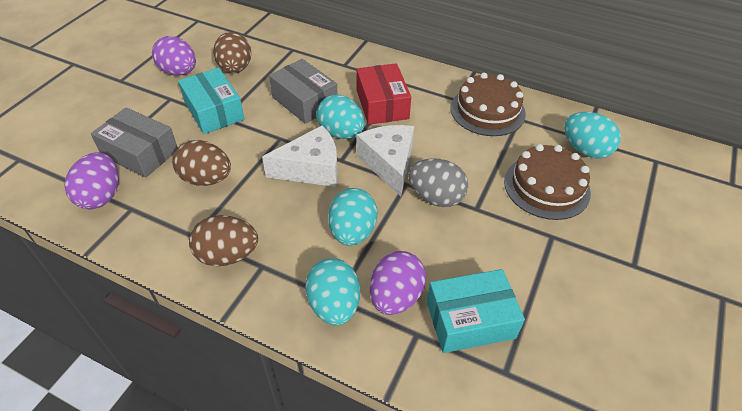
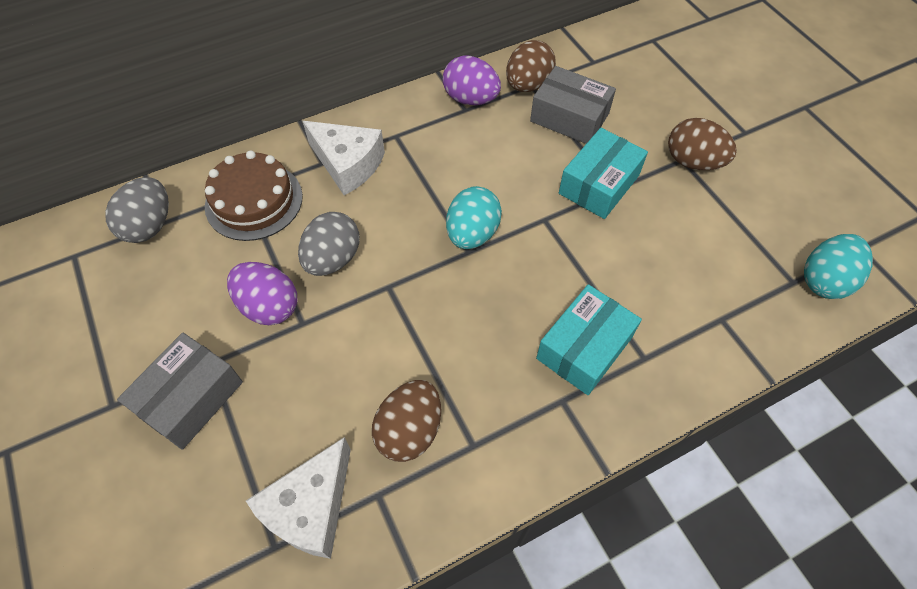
brown cake: 2 -> 1
grey egg: 1 -> 2
purple egg: 3 -> 2
red box: 1 -> 0
turquoise egg: 4 -> 2

